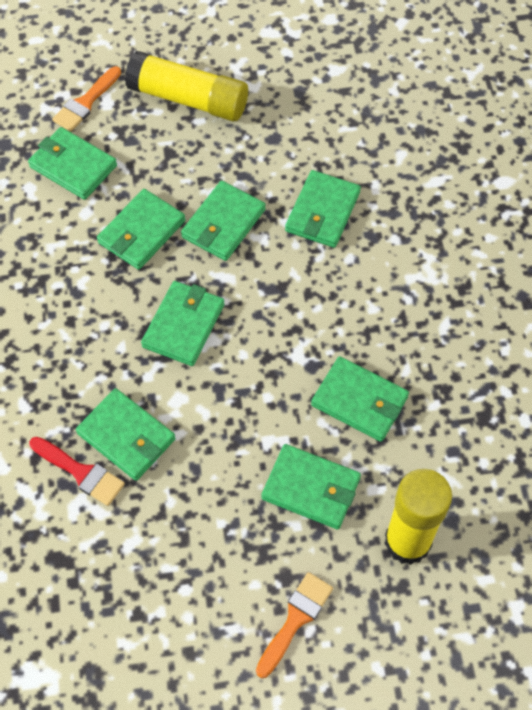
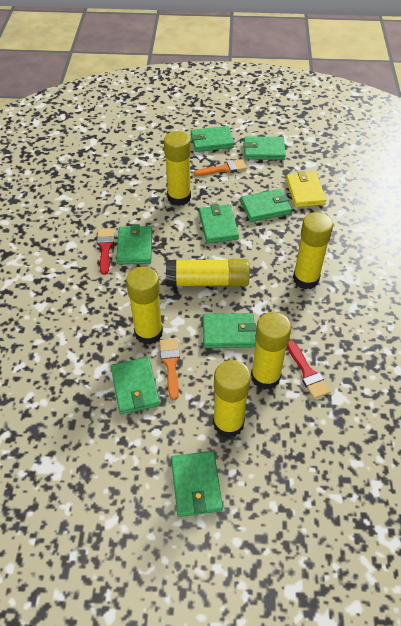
red brush: 1 -> 2
yellow glue stick: 2 -> 6
yellow wallet: 0 -> 1

